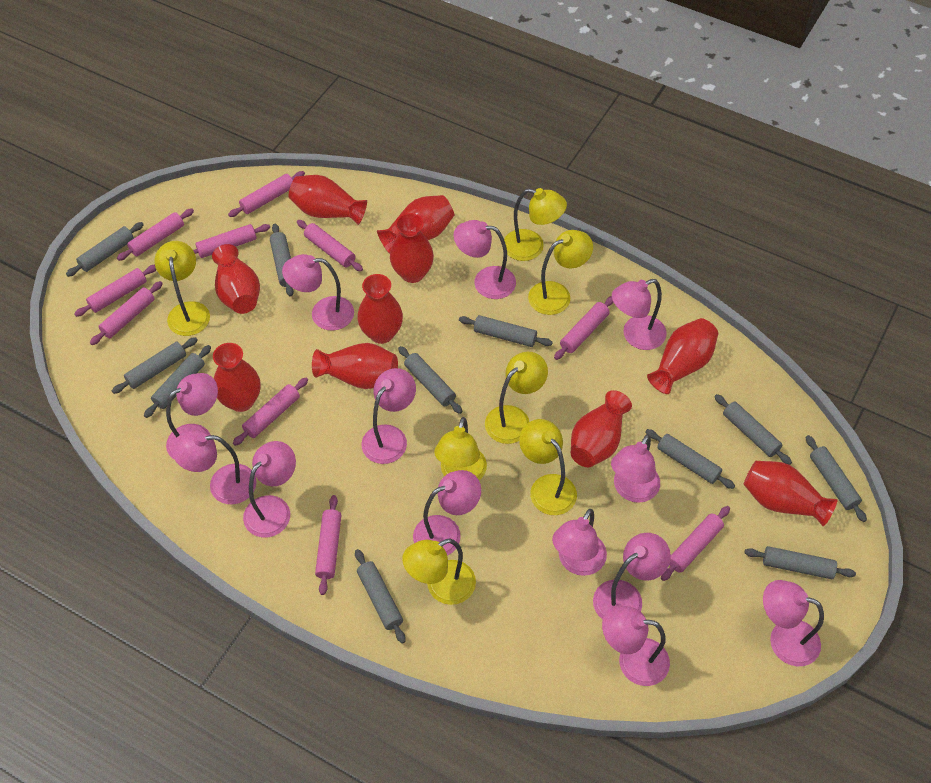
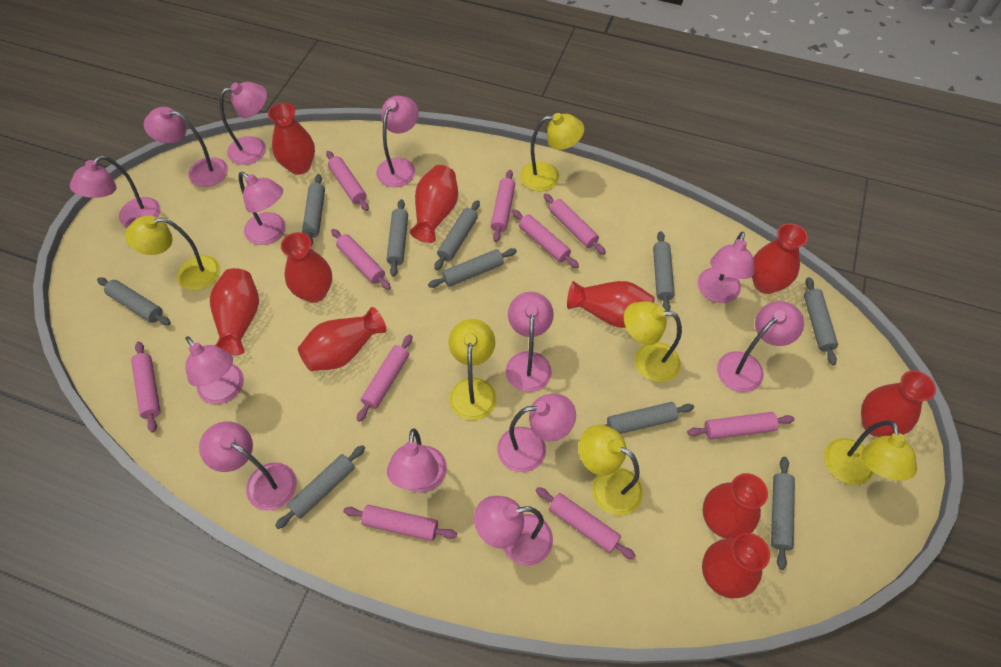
grey rolling pin: 11 -> 10
yellow lamp: 7 -> 6

